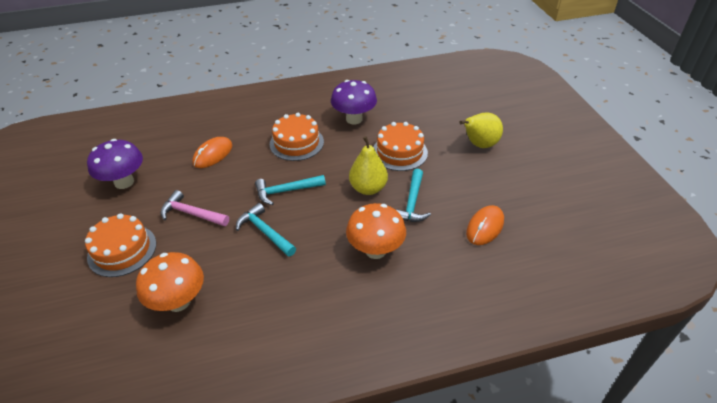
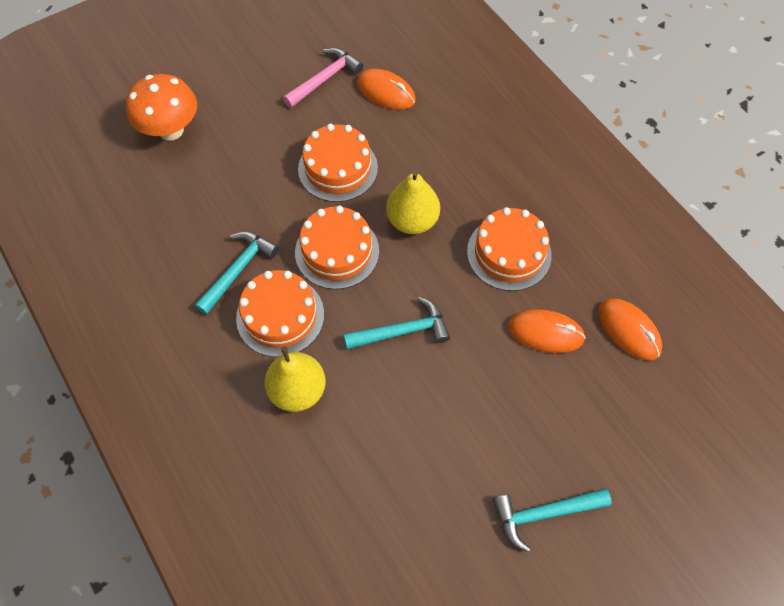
orange cake: 3 -> 4
orange mouse: 2 -> 3
orange mushroom: 2 -> 1
purple mushroom: 2 -> 0

